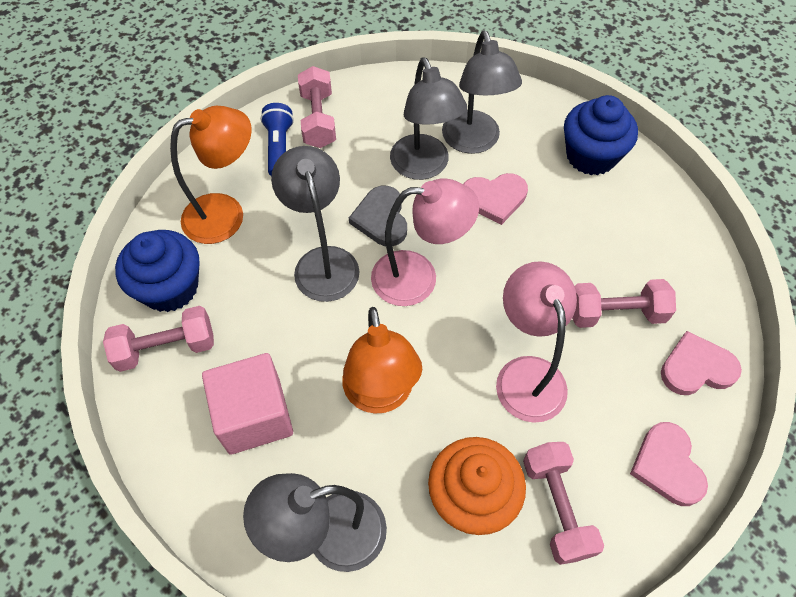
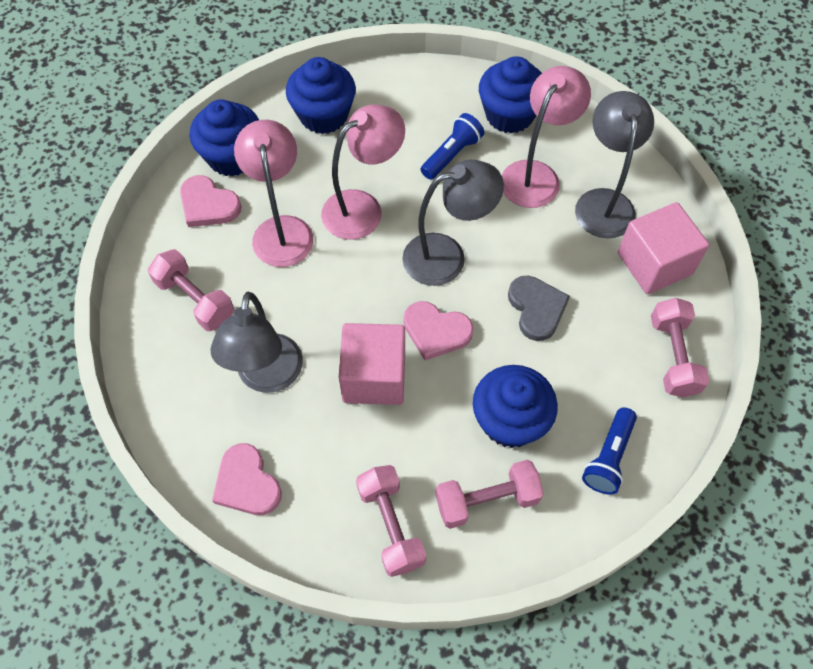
blue cupcake: 2 -> 4
blue flashlight: 1 -> 2
grey lamp: 4 -> 3
orange cupcake: 1 -> 0
orange lamp: 2 -> 0
pink cube: 1 -> 2
pink lamp: 2 -> 3

